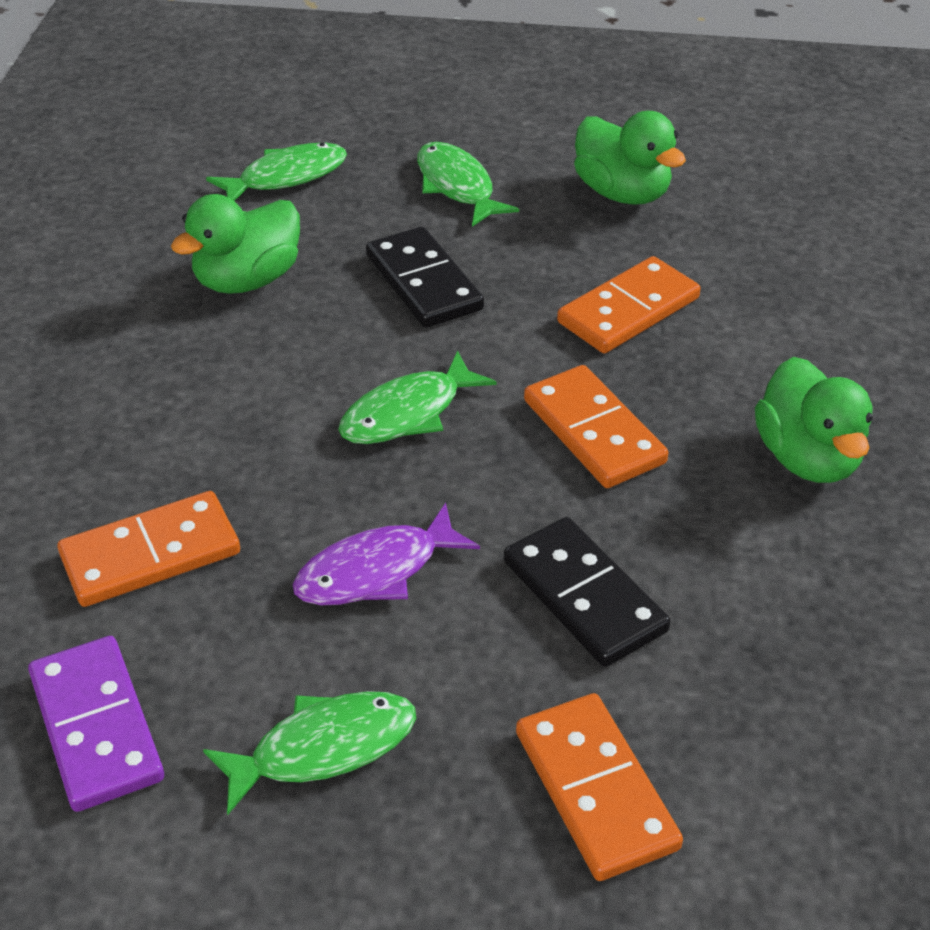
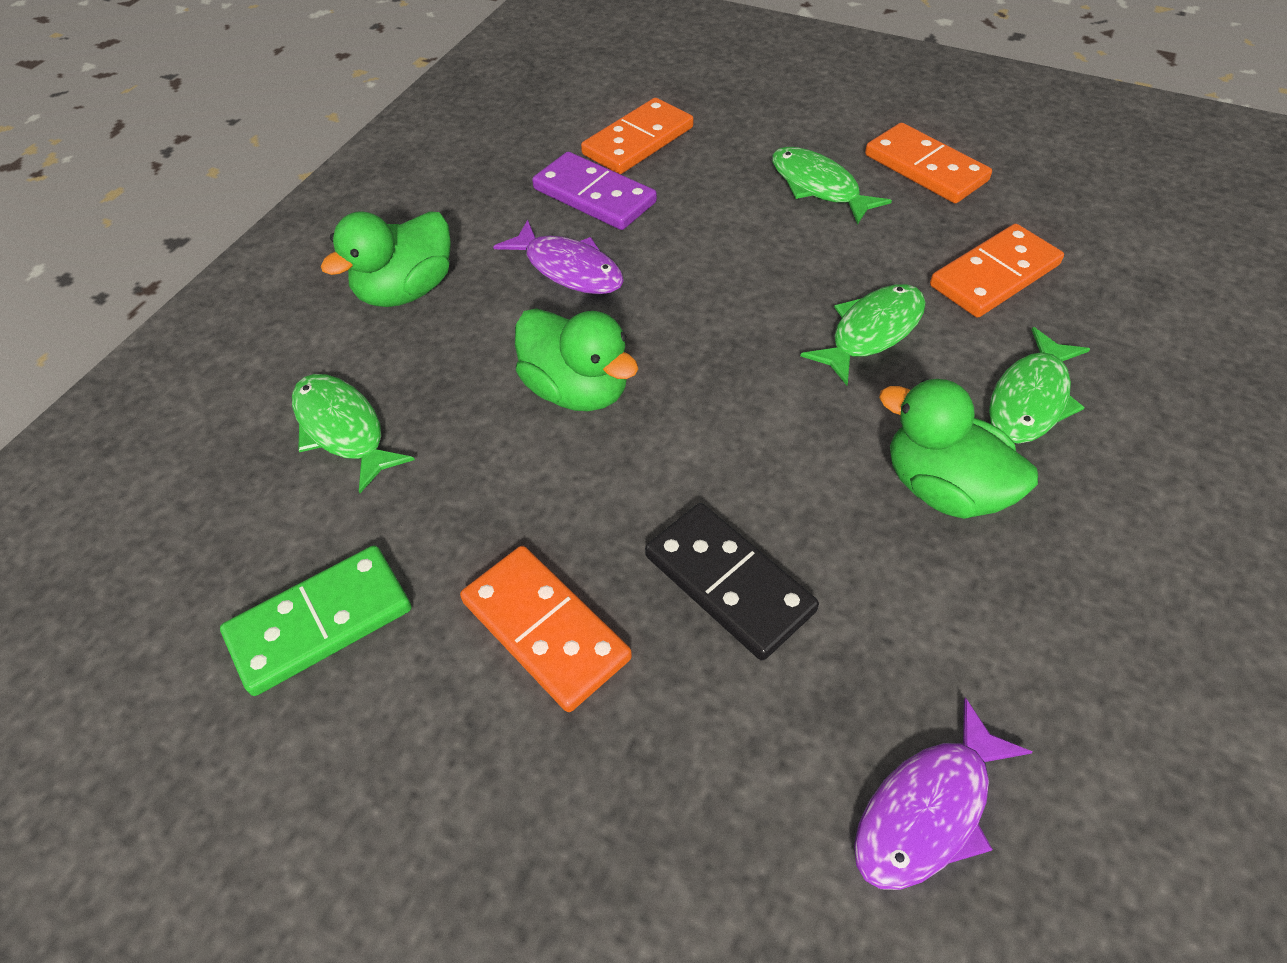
black domino: 2 -> 1
green domino: 0 -> 1
purple fish: 1 -> 2

